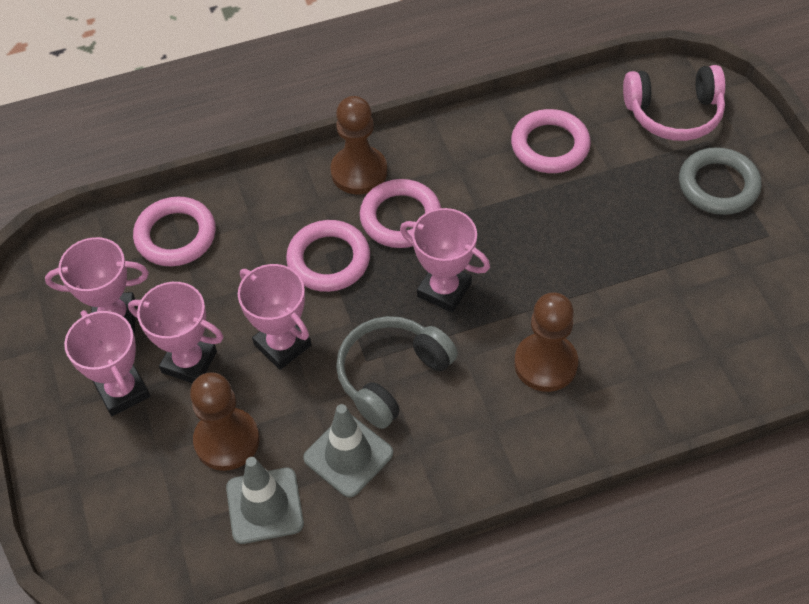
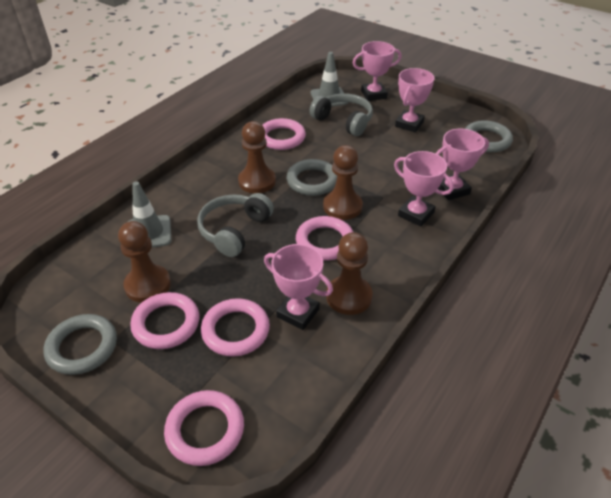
brown pawn: 3 -> 4
grey headphones: 1 -> 2
grey ring: 1 -> 3
pink headphones: 1 -> 0
pink ring: 4 -> 5

